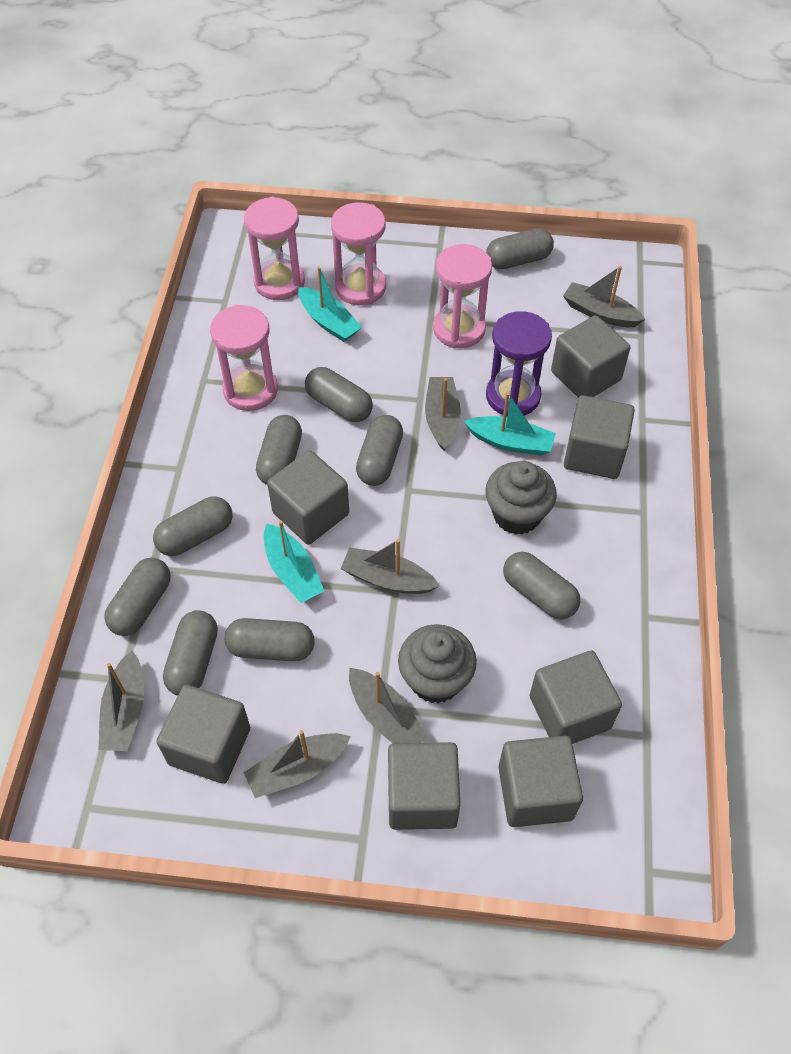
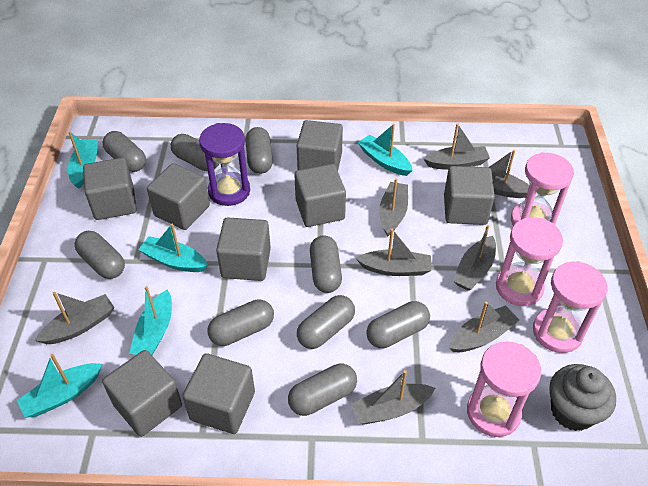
grey boat: 6 -> 8
grey cube: 7 -> 8
grey cupcake: 2 -> 1
turquoise boat: 3 -> 5

